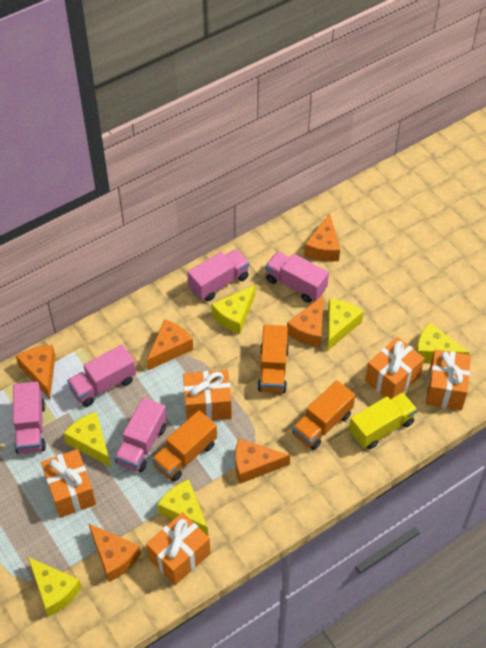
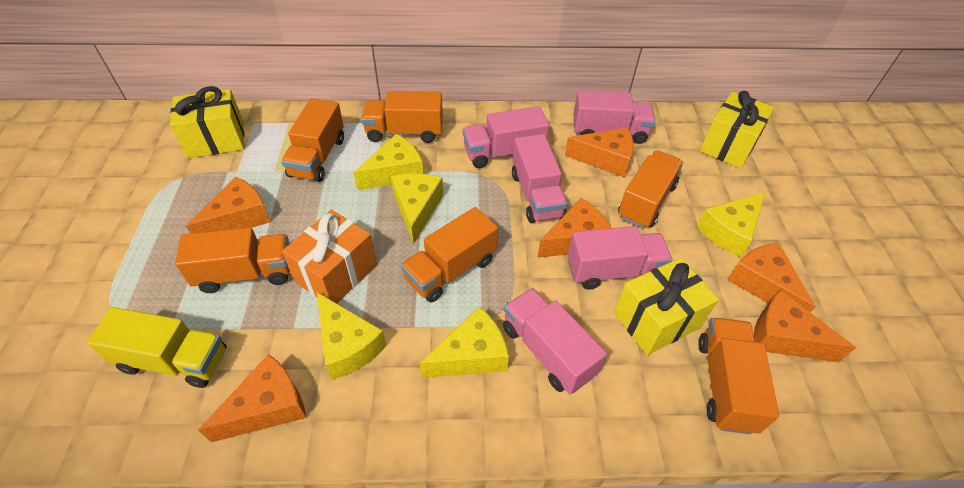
orange gift: 5 -> 1
orange truck: 3 -> 6
yellow cheese: 6 -> 5
yellow gift: 0 -> 3

